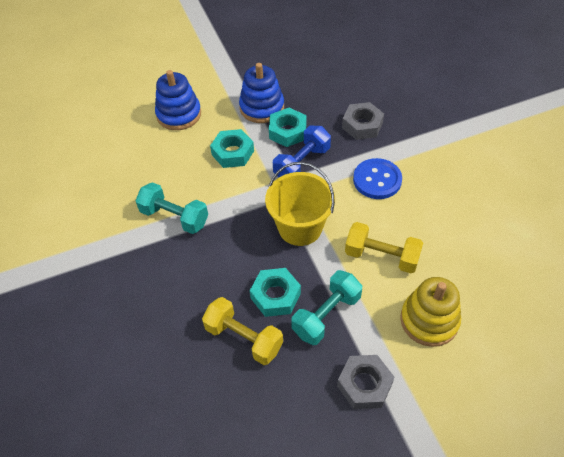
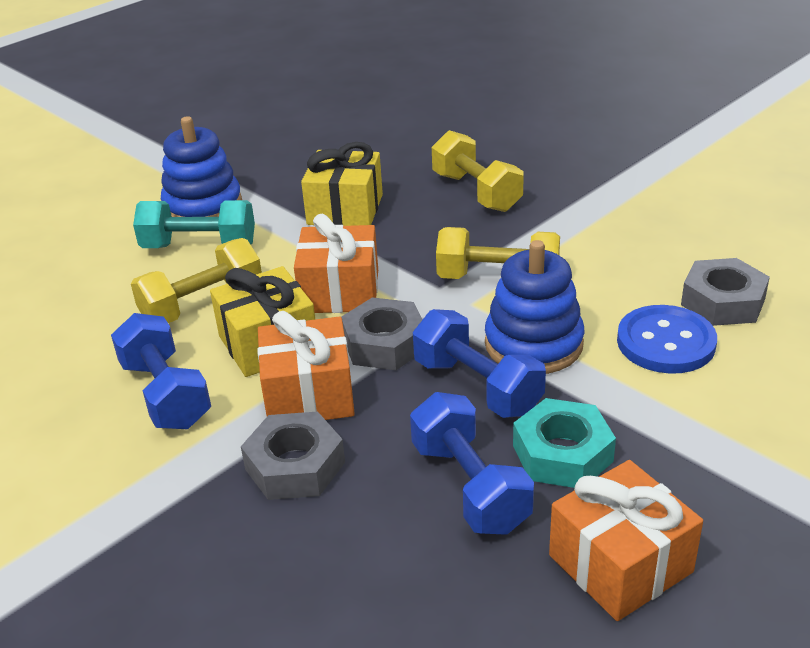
blue dumbbell: 1 -> 3
grey nut: 2 -> 3
orange gift: 0 -> 3
turquoise dumbbell: 2 -> 1
turquoise nut: 3 -> 1
yellow bucket: 1 -> 0
yellow dumbbell: 2 -> 3
yellow gift: 0 -> 2
yellow stacking toy: 1 -> 0

